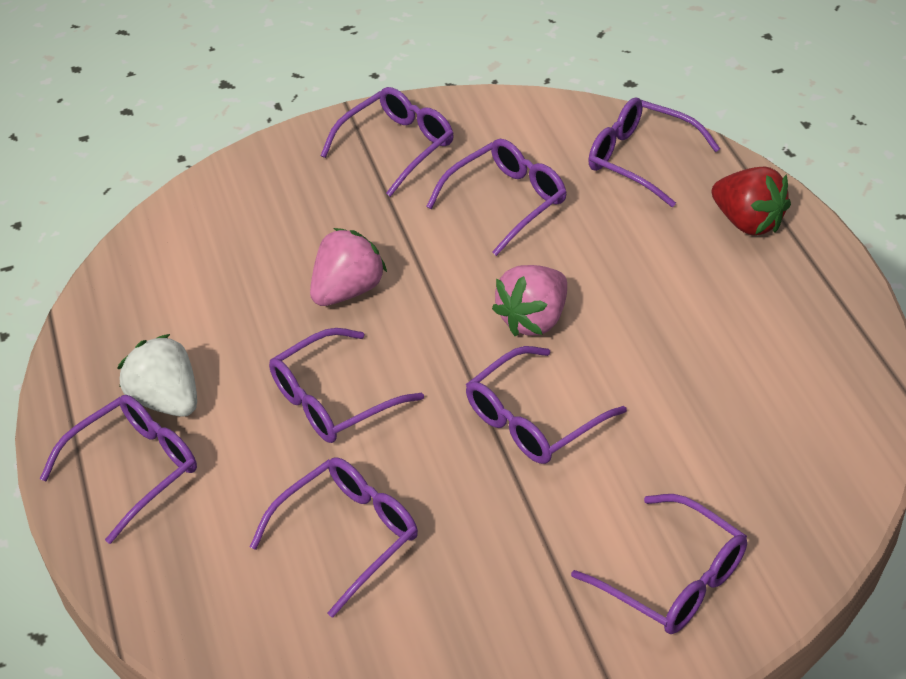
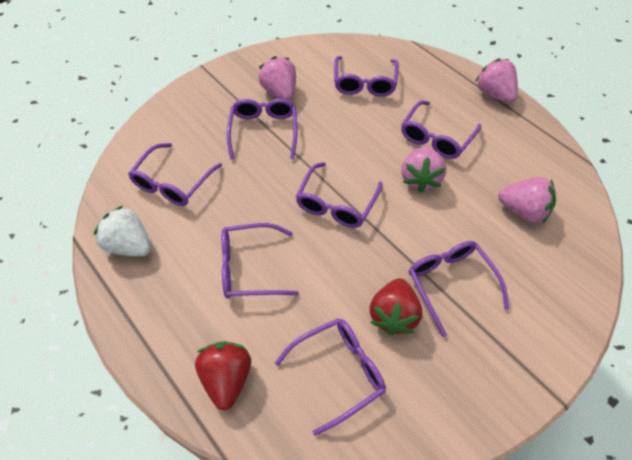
pink strawberry: 2 -> 4
red strawberry: 1 -> 2

